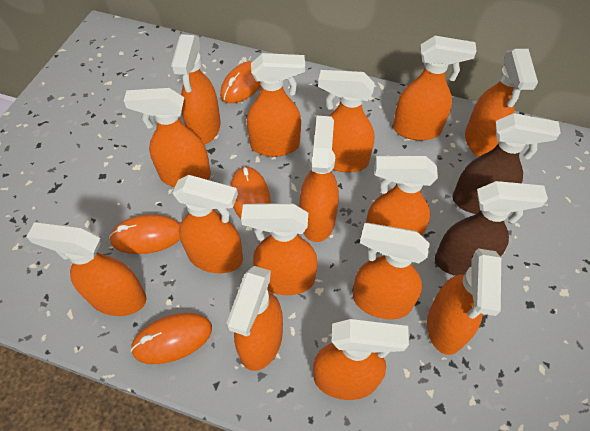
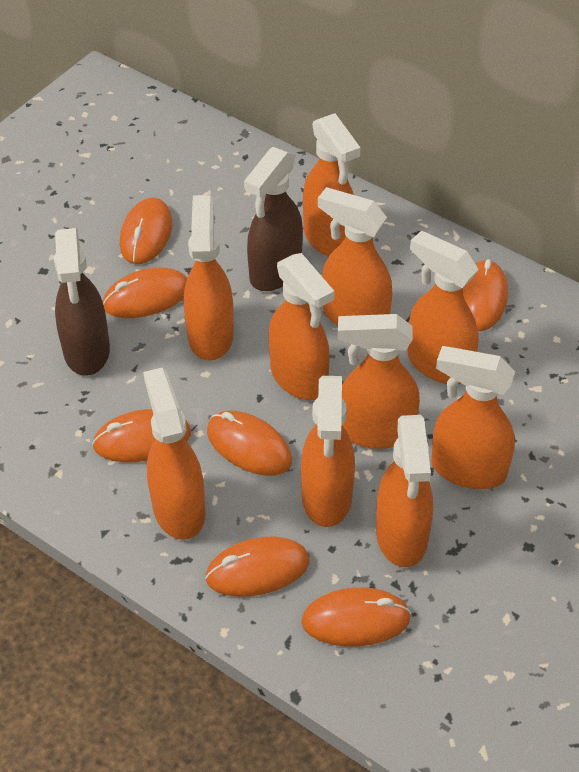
orange mouse: 4 -> 7
orange spray bottle: 15 -> 10

